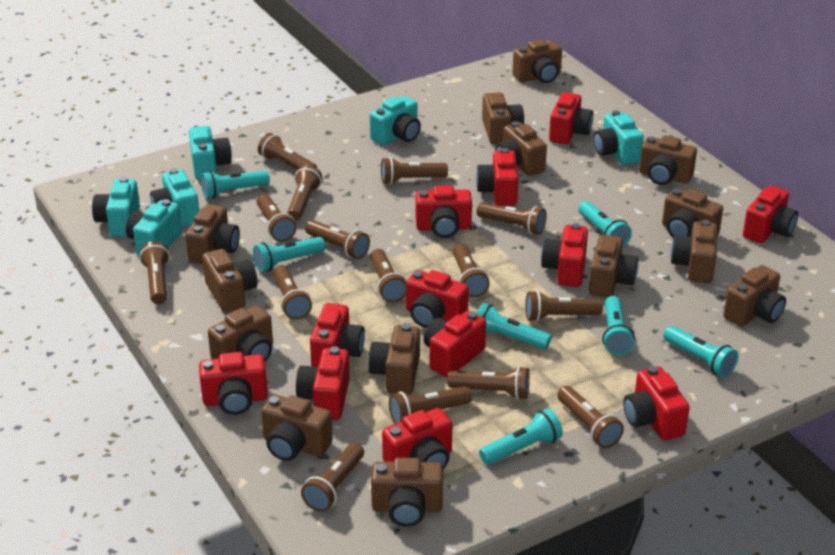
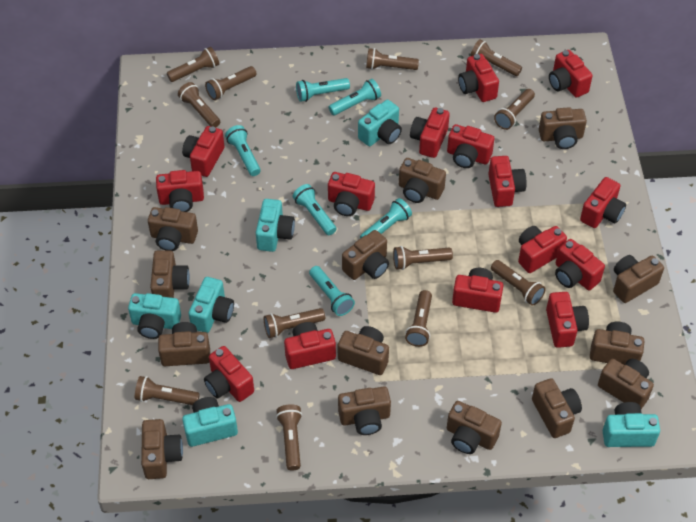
brown flashlight: 15 -> 12
red camera: 12 -> 15
turquoise flashlight: 7 -> 6

